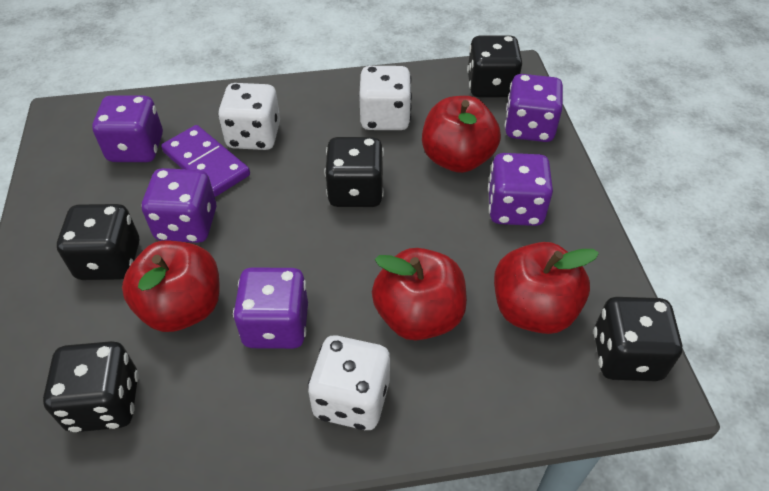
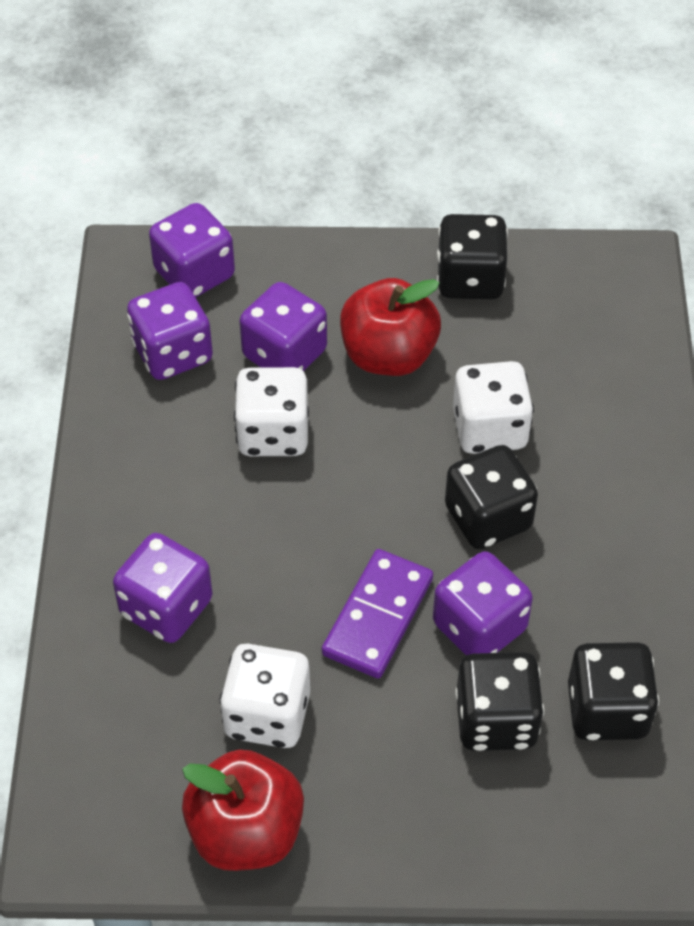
black dice: 5 -> 4
red apple: 4 -> 2

